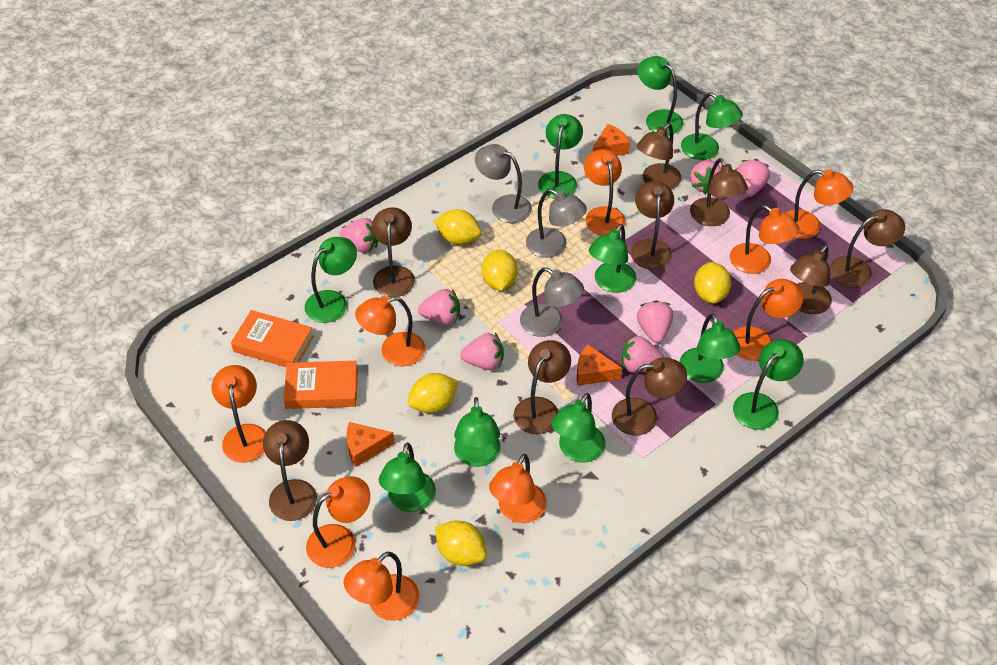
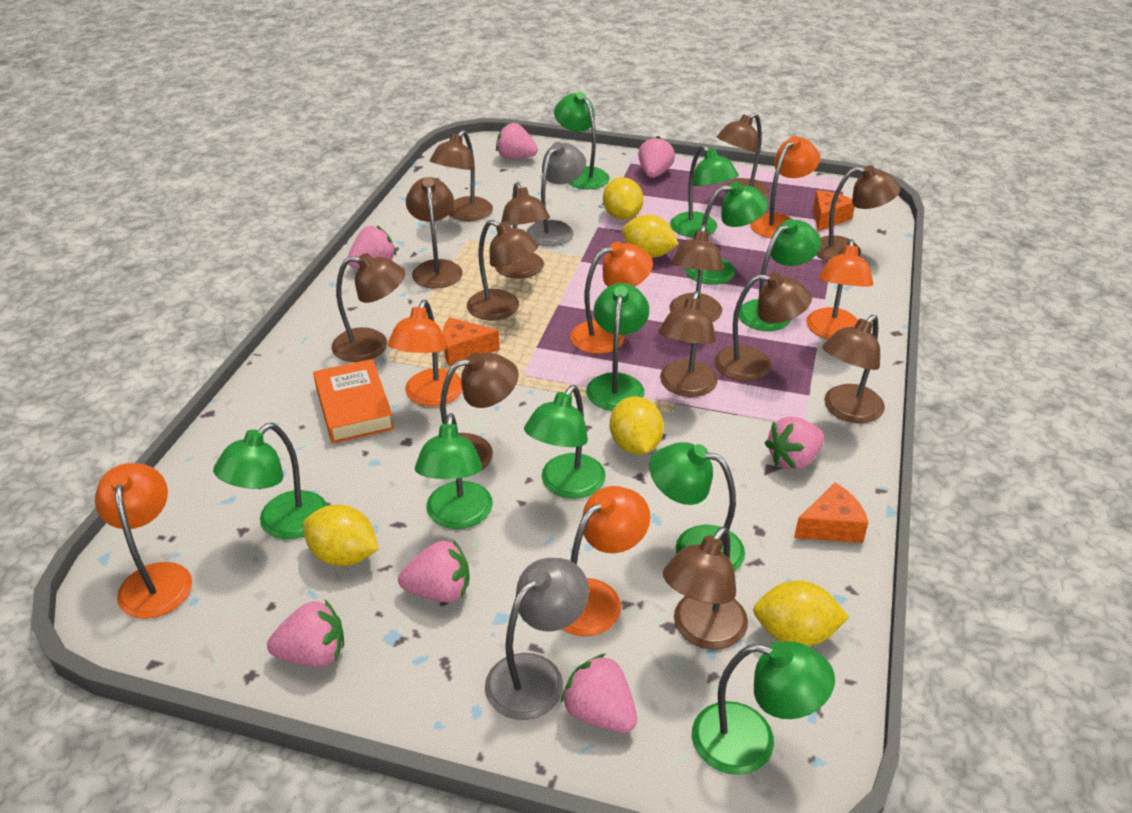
brown lamp: 9 -> 13
grey lamp: 3 -> 2
orange book: 2 -> 1
orange lamp: 9 -> 6

